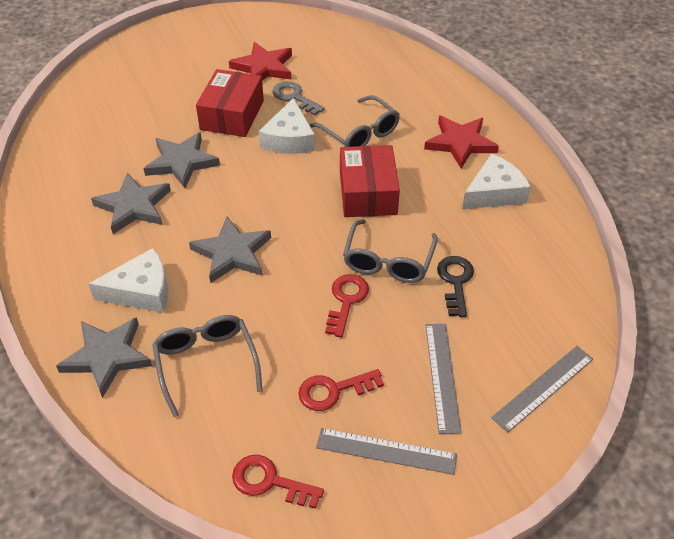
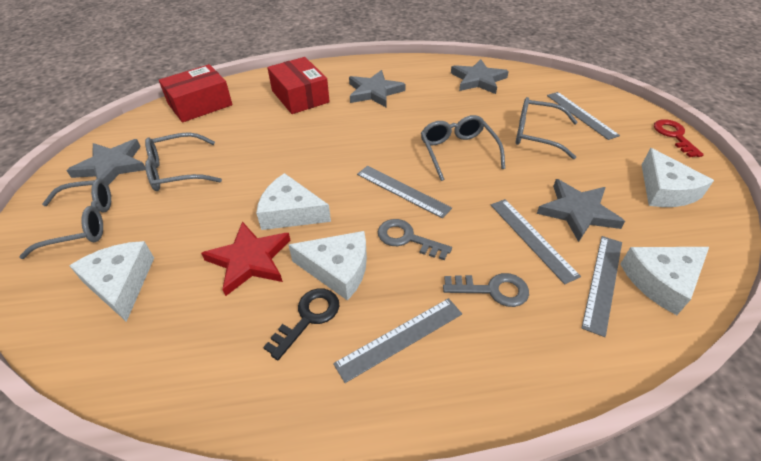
grey glasses: 3 -> 4
grey key: 1 -> 2
grey ruler: 3 -> 5
red key: 3 -> 1
red star: 2 -> 1
white cheese: 3 -> 5

